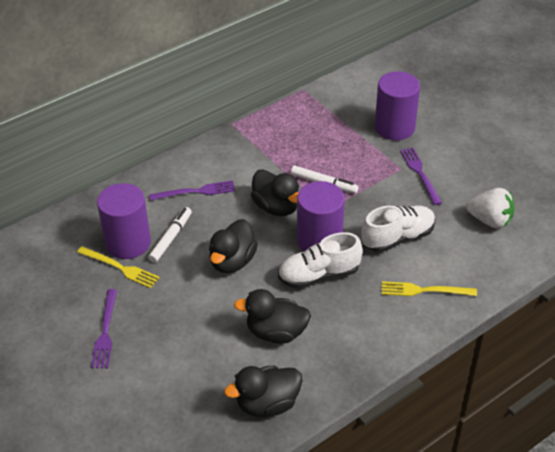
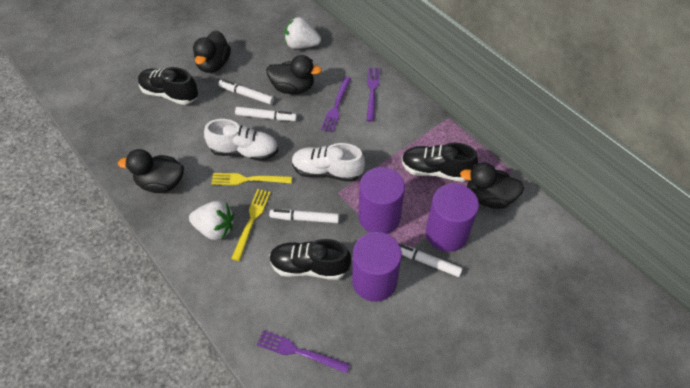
black shoe: 0 -> 3
white marker: 2 -> 4
white strawberry: 1 -> 2

